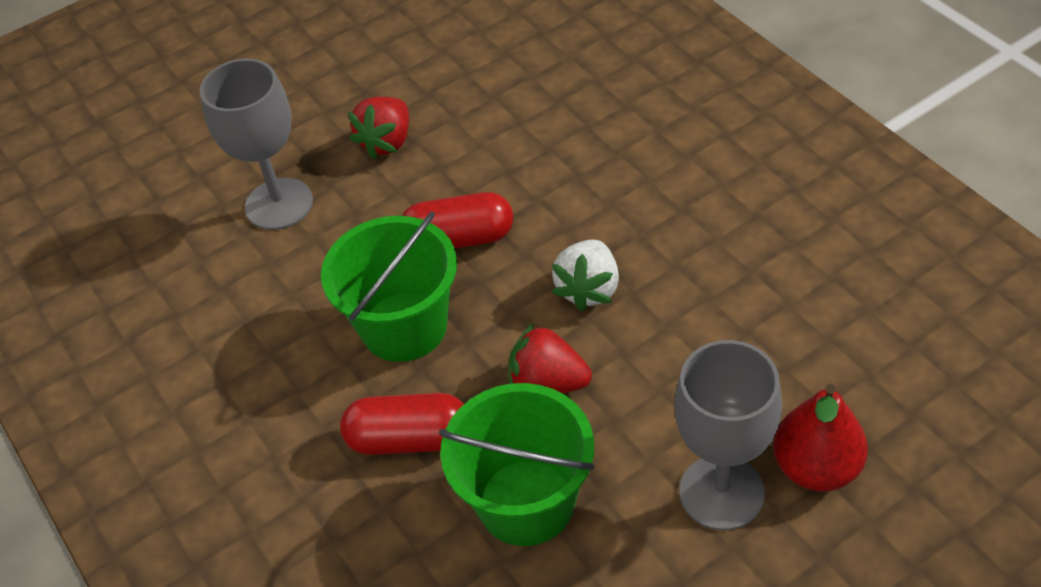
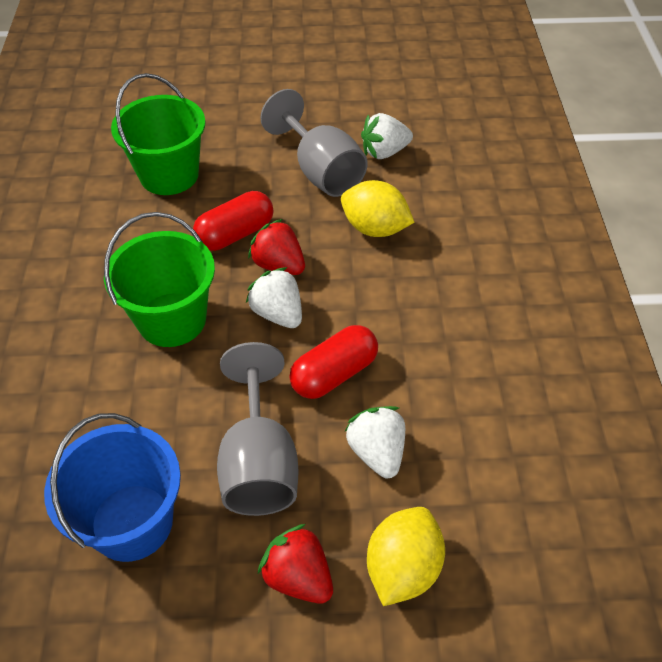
blue bucket: 0 -> 1
red pear: 1 -> 0
white strawberry: 1 -> 3
yellow lemon: 0 -> 2

